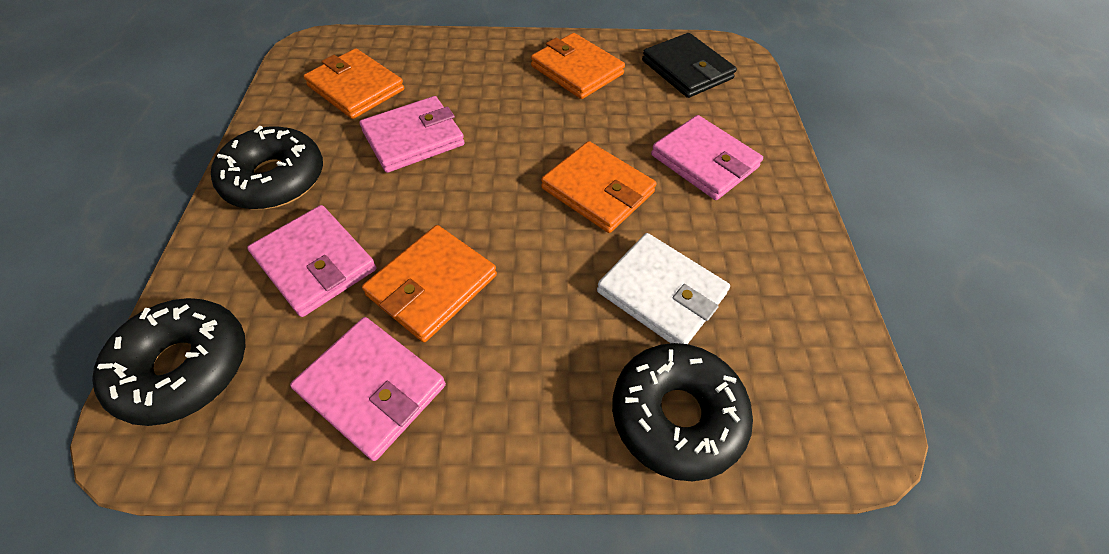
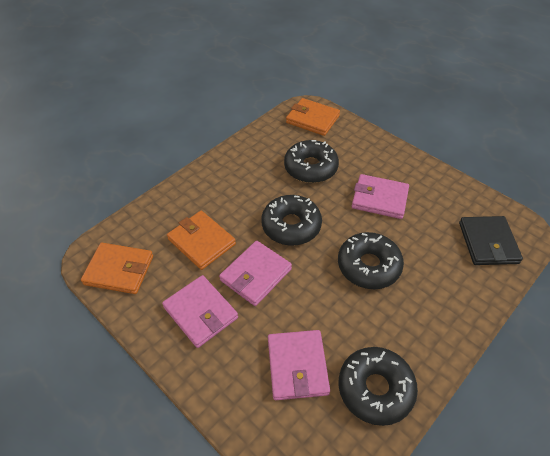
black donut: 3 -> 4
orange wallet: 4 -> 3
white wallet: 1 -> 0

